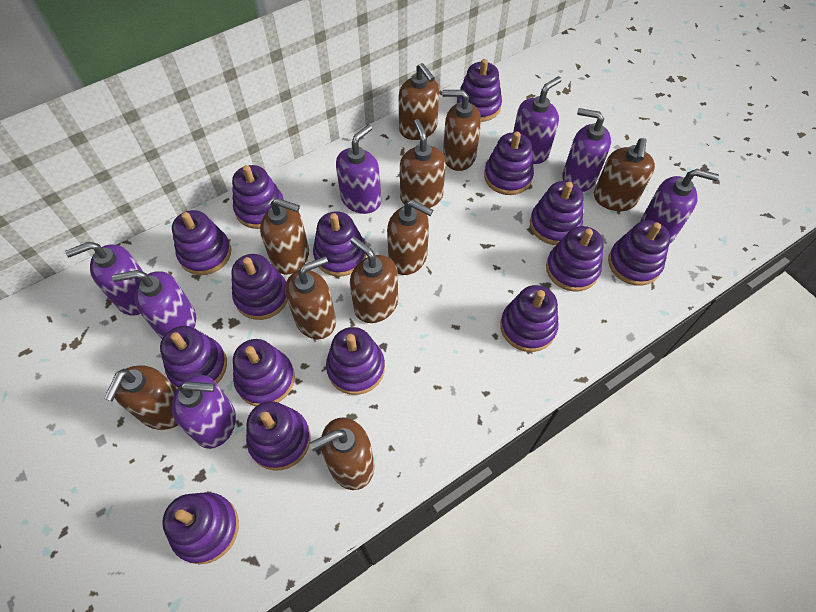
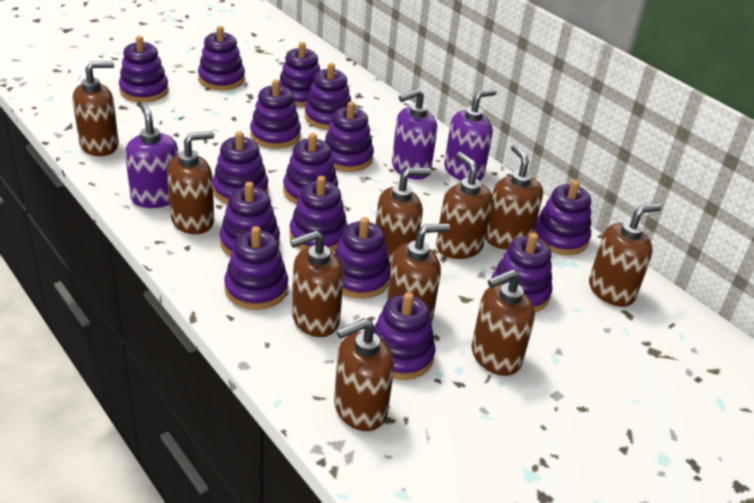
purple soap dispenser: 7 -> 3

